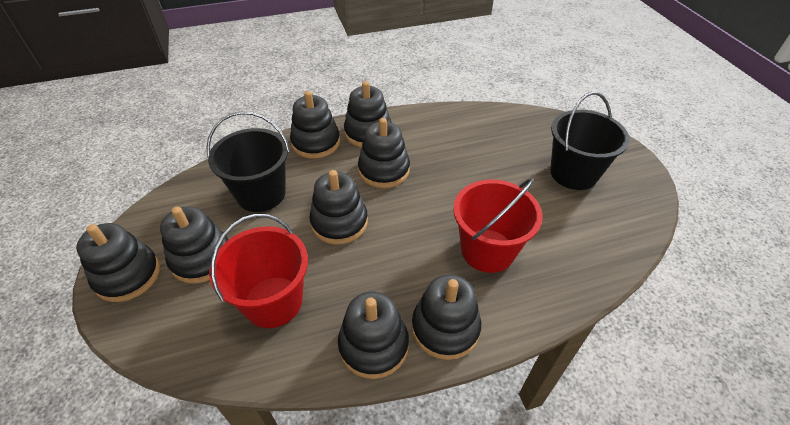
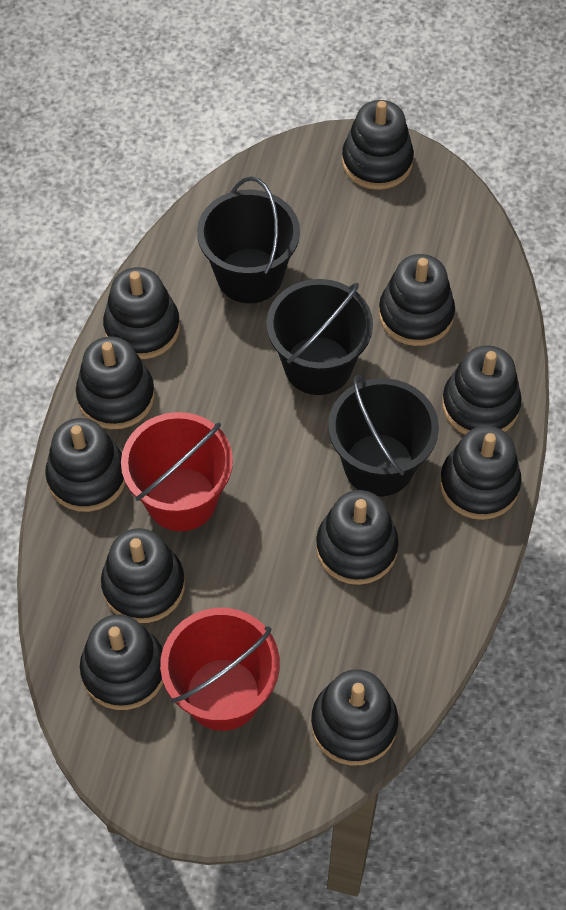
black bucket: 2 -> 3
black stacking toy: 8 -> 11

